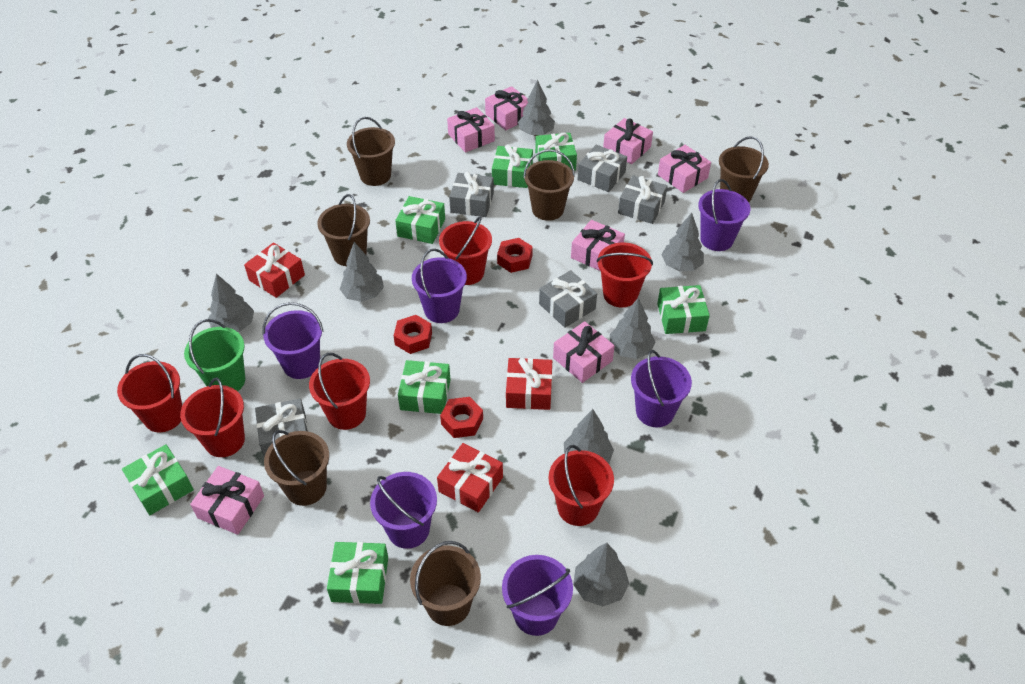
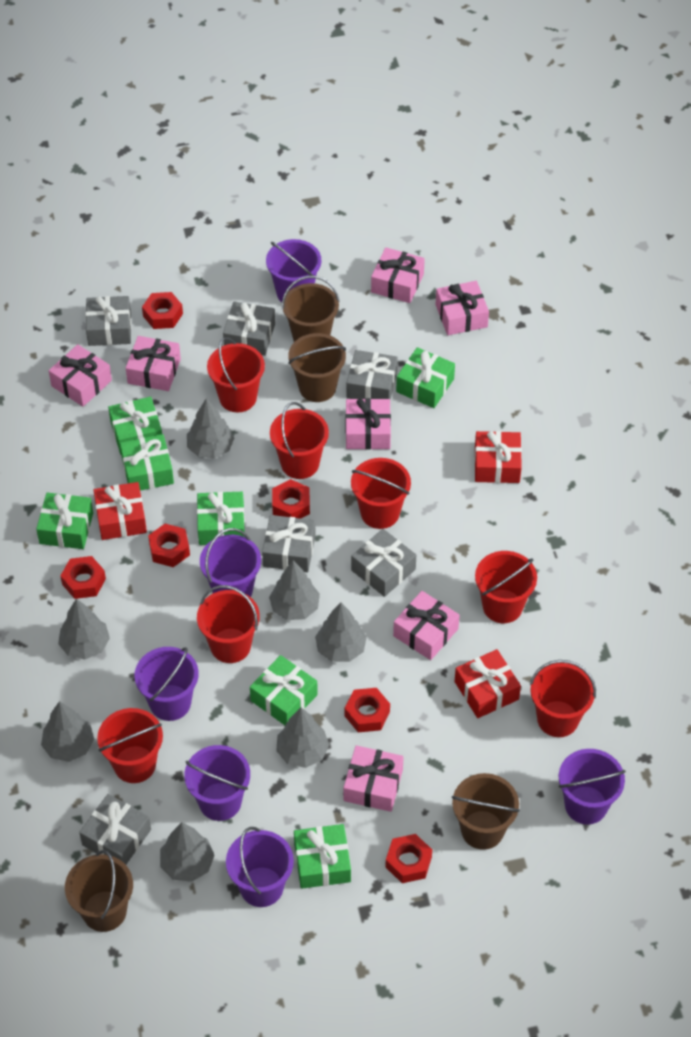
brown bucket: 6 -> 4
green bucket: 1 -> 0
grey gift: 5 -> 6
red bucket: 6 -> 7
red nut: 3 -> 6

